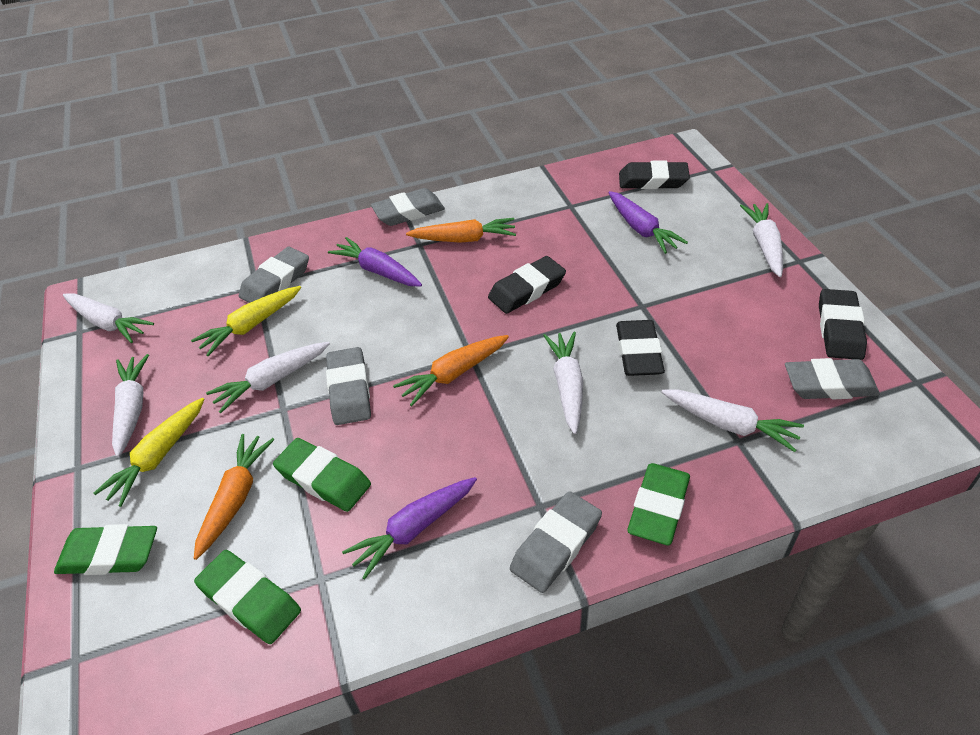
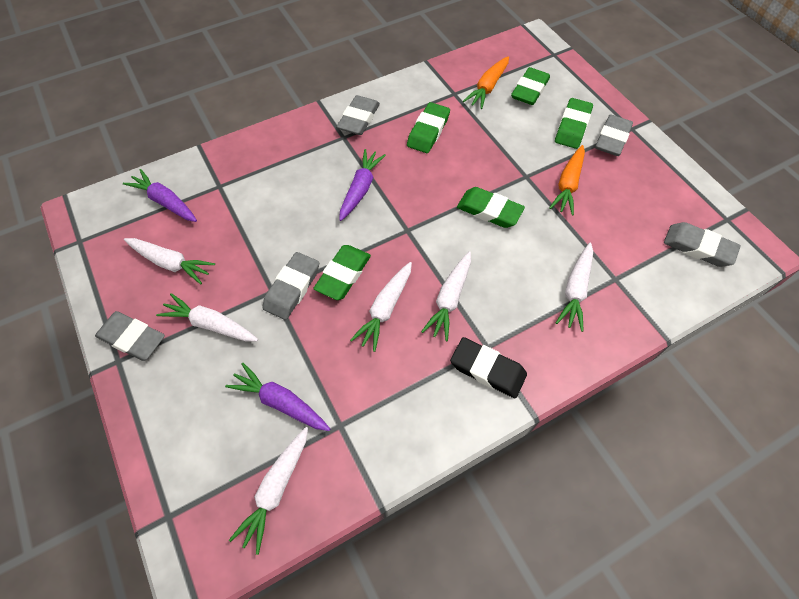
black eraser: 4 -> 1
green eraser: 4 -> 5
orange carrot: 3 -> 2
yellow carrot: 2 -> 0

